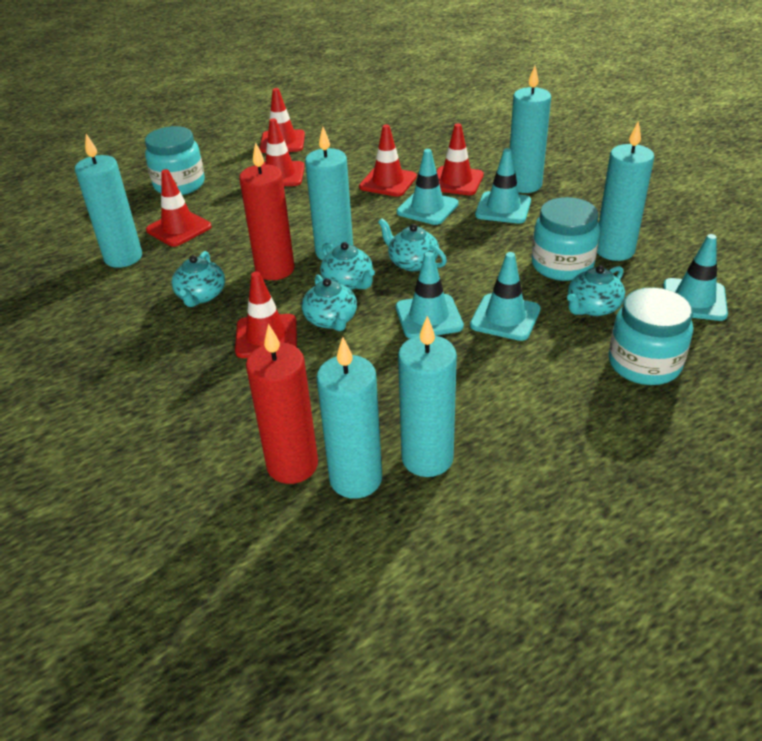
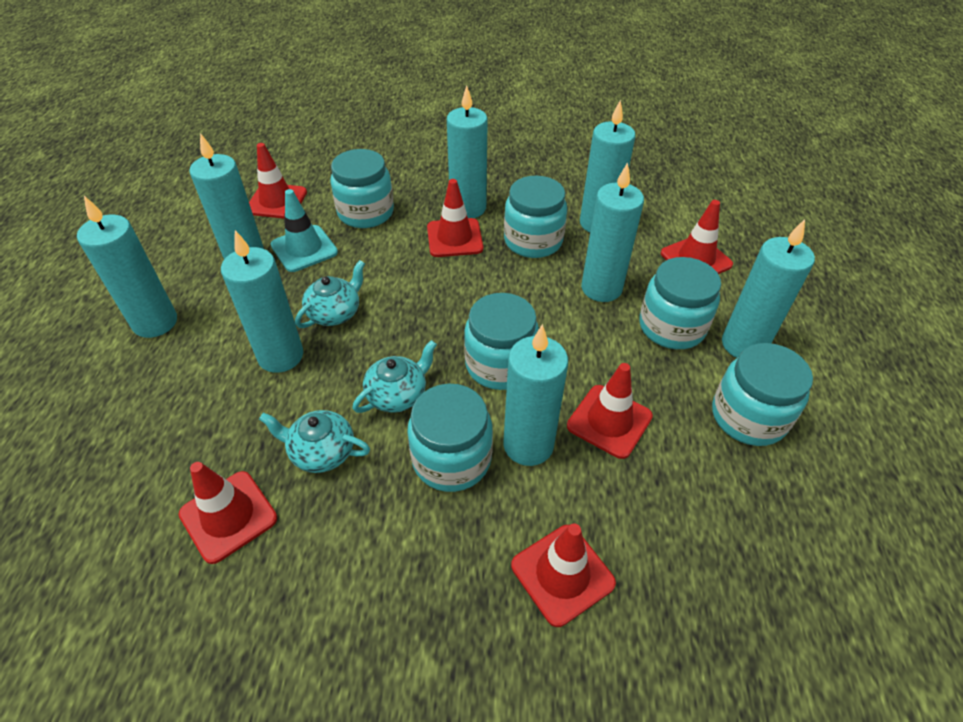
red candle: 2 -> 0
turquoise candle: 6 -> 8
turquoise jar: 3 -> 6
turquoise teapot: 5 -> 3
turquoise traffic cone: 5 -> 1

